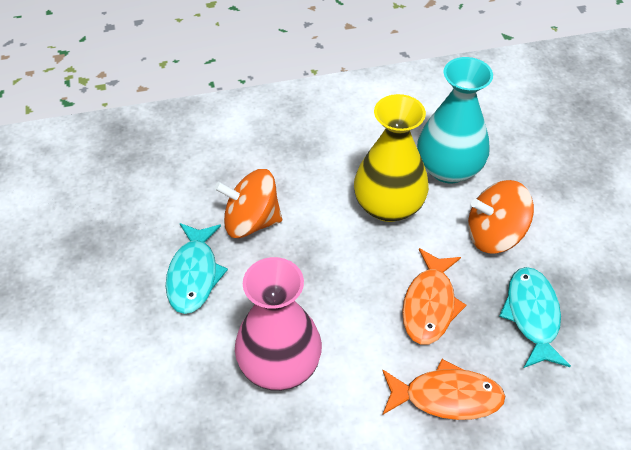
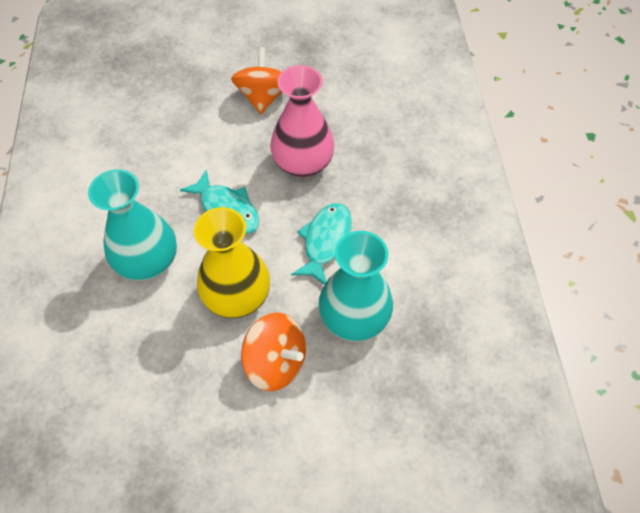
orange fish: 2 -> 0
turquoise vase: 1 -> 2

